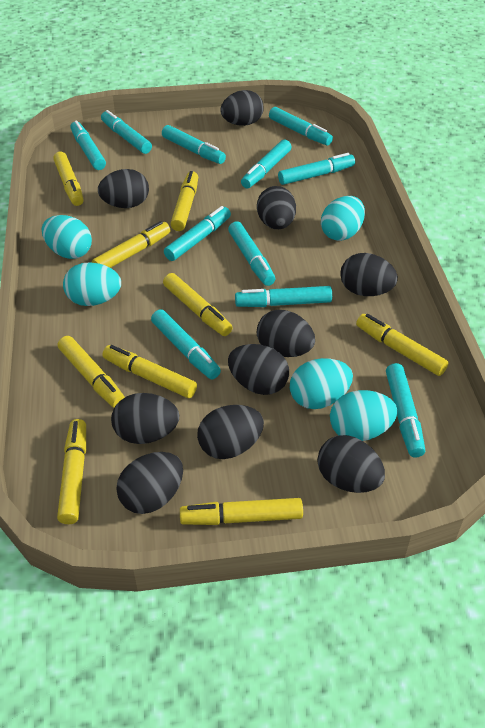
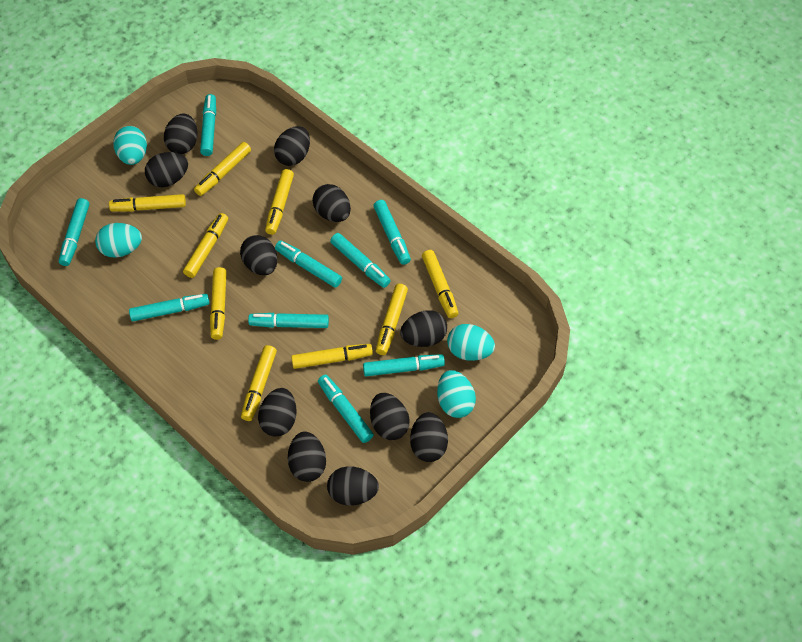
black egg: 10 -> 11
turquoise egg: 5 -> 4
turquoise marker: 11 -> 9

